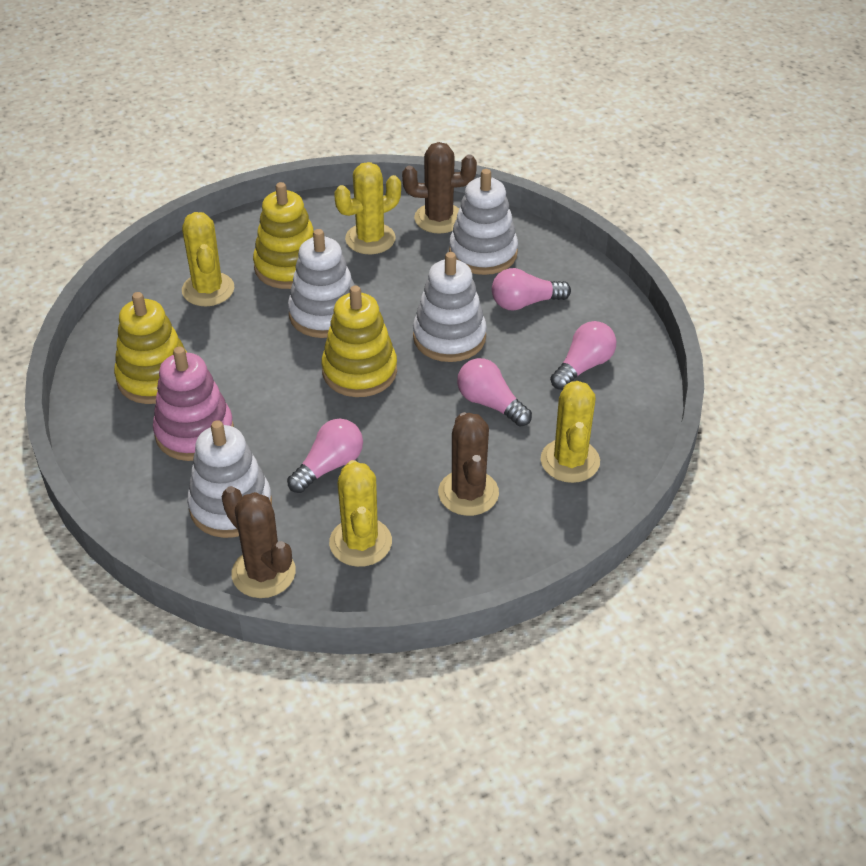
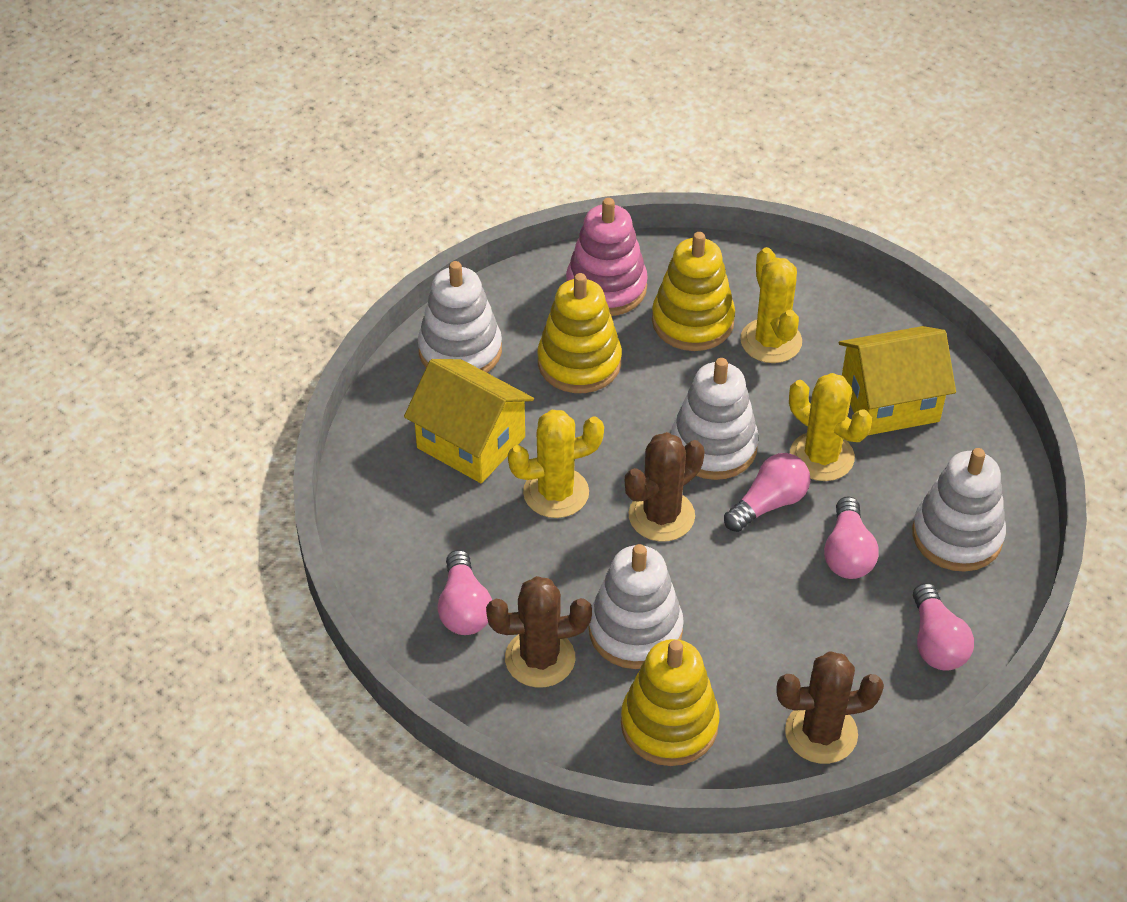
yellow cactus: 4 -> 3
yellow house: 0 -> 2

